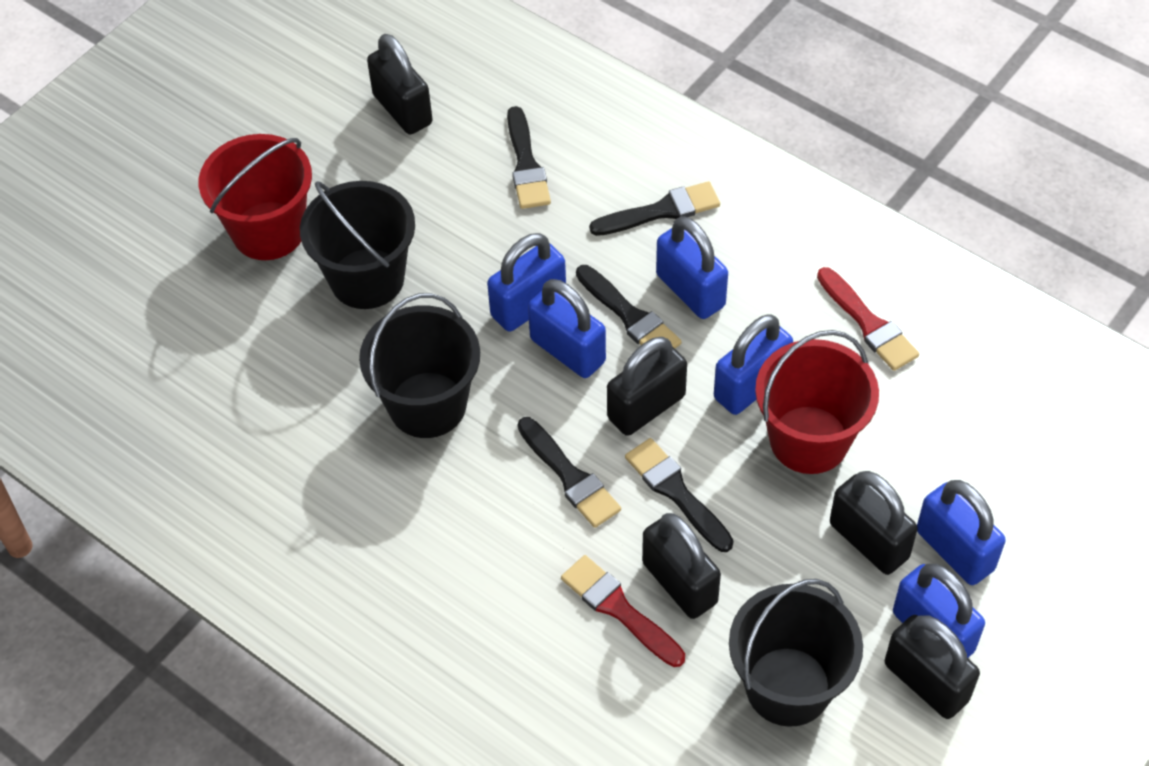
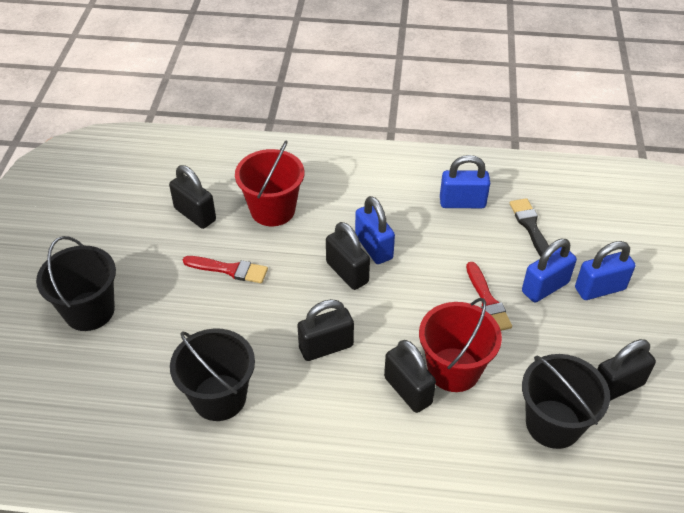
black brush: 5 -> 1
blue padlock: 6 -> 4

